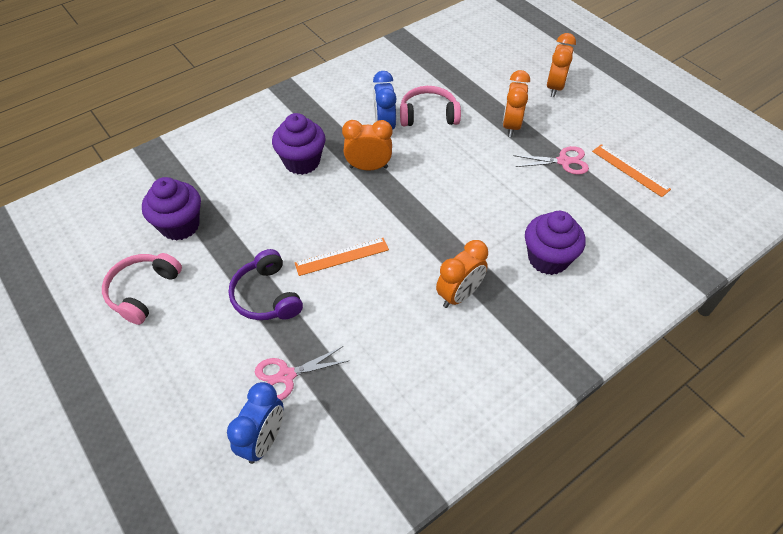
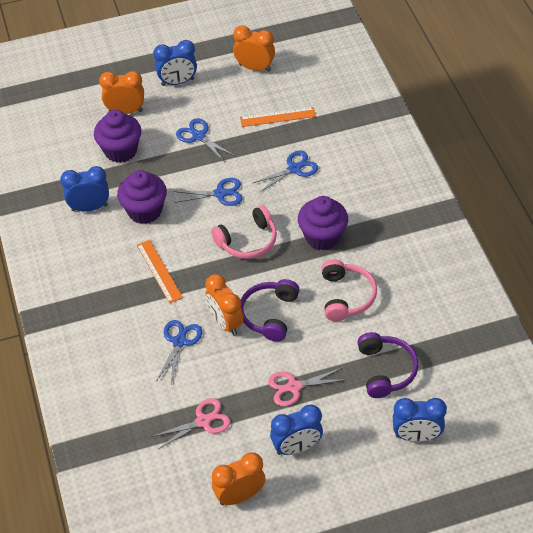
blue clock: 2 -> 4
blue scissors: 0 -> 4
purple headphones: 1 -> 2

